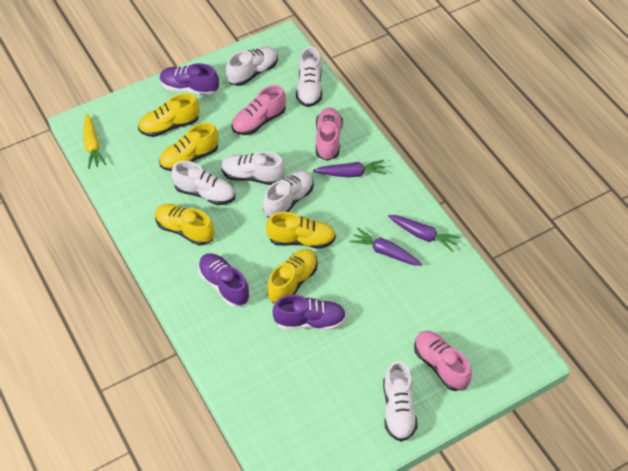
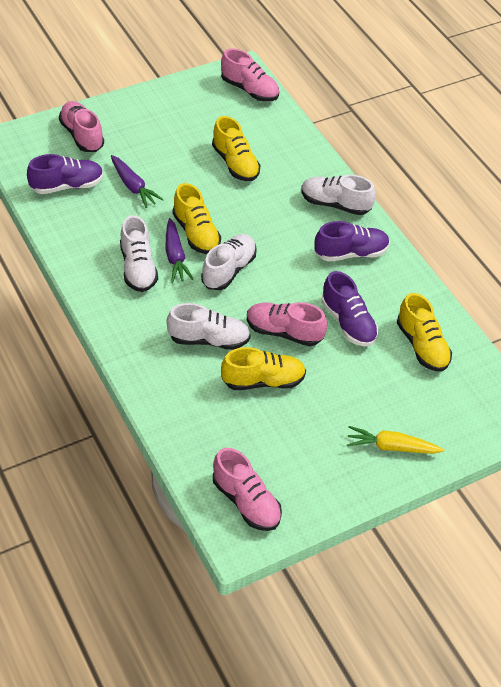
pink shoe: 3 -> 4
purple carrot: 3 -> 2
white shoe: 6 -> 4
yellow shoe: 5 -> 4

